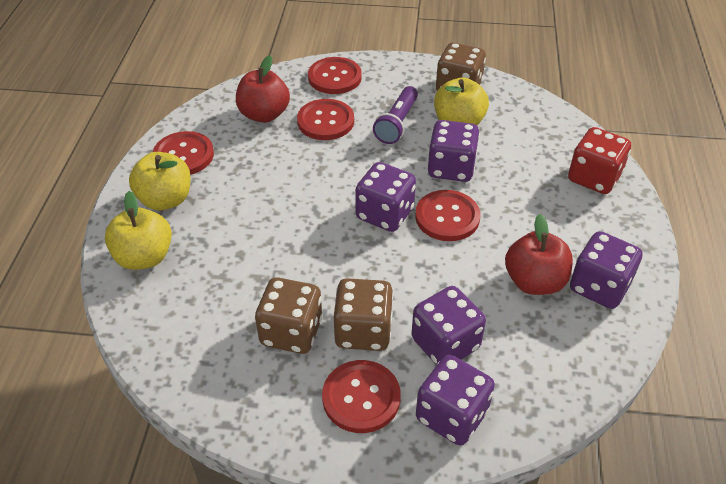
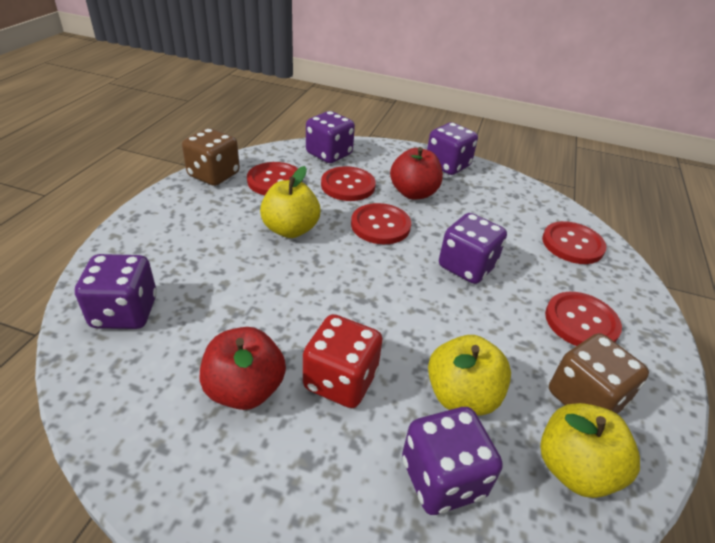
brown dice: 3 -> 2
purple flashlight: 1 -> 0

